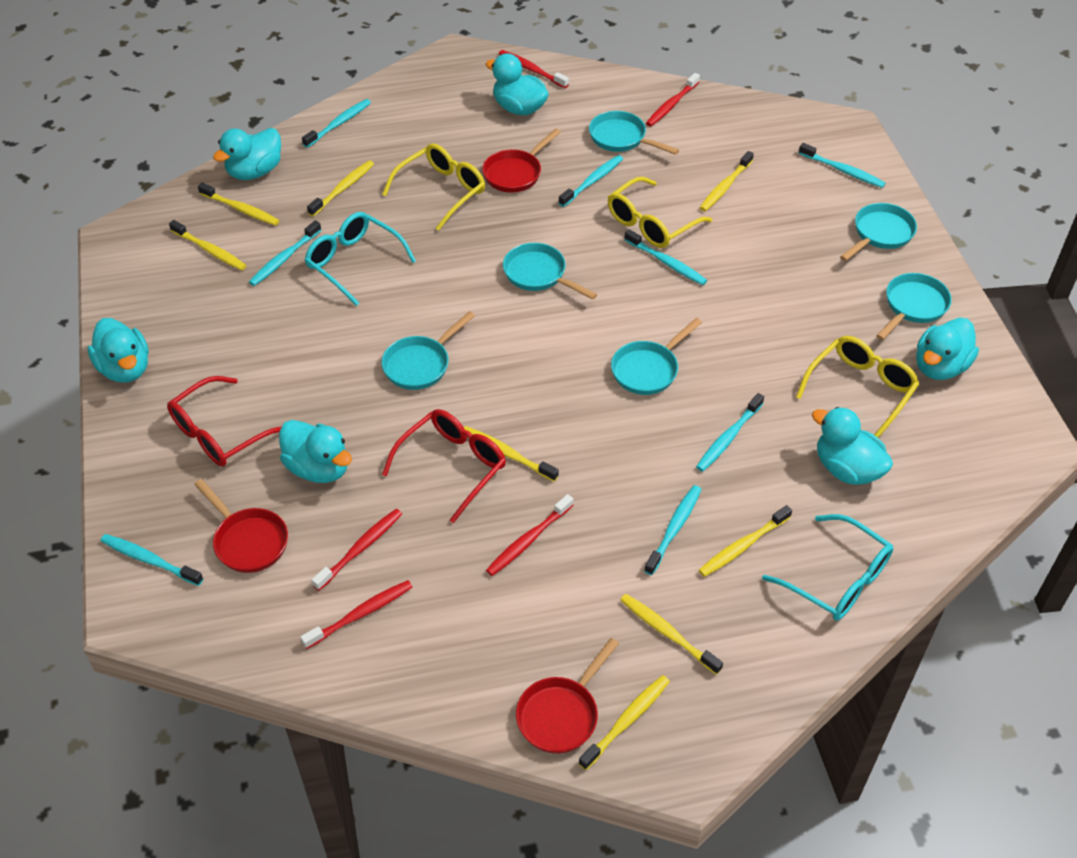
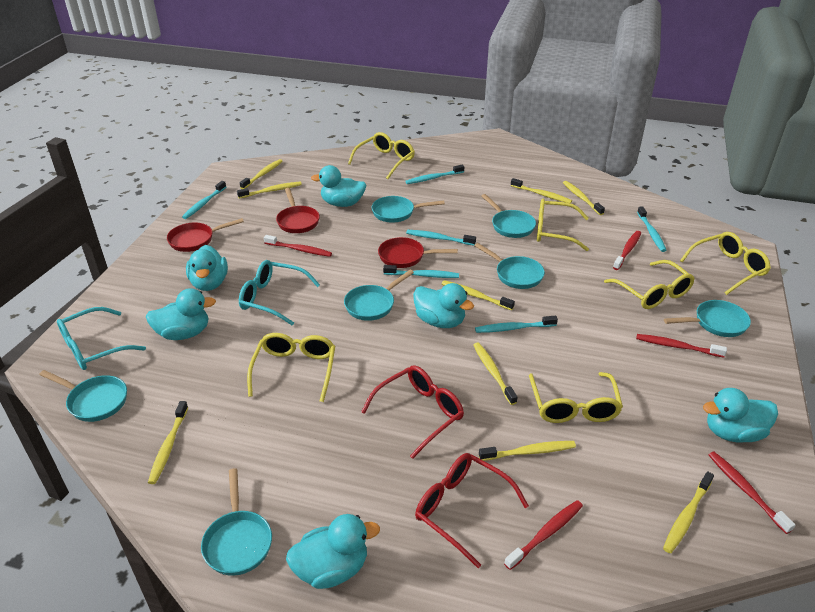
turquoise pan: 6 -> 7
turquoise toothbrush: 8 -> 6
yellow glasses: 3 -> 6
yellow toothbrush: 8 -> 9

